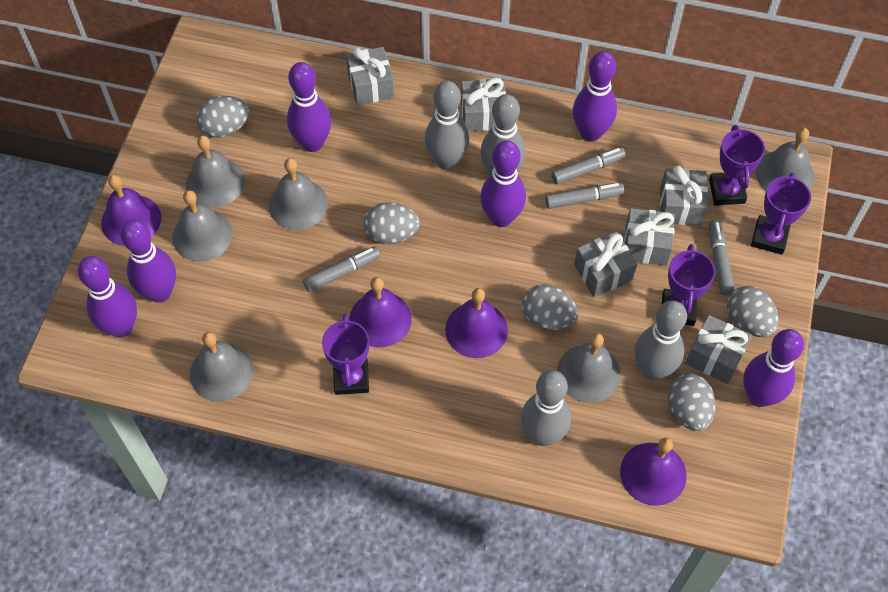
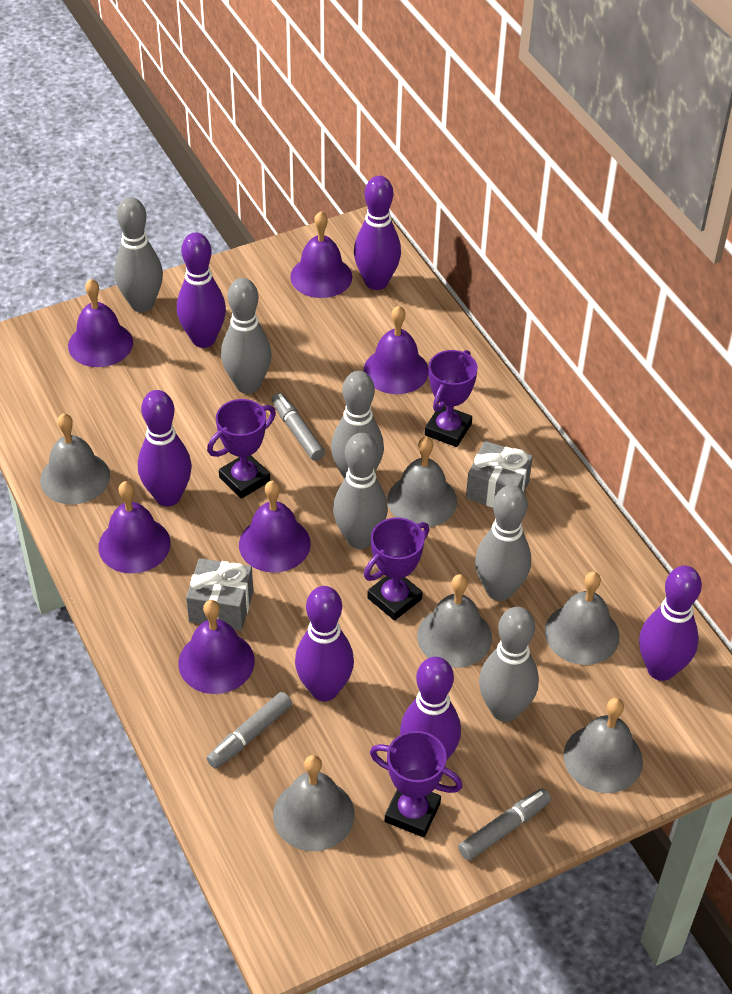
grey bowling pin: 4 -> 6
grey egg: 5 -> 0
grey gift: 6 -> 2
grey marker: 4 -> 3
purple bell: 4 -> 6

